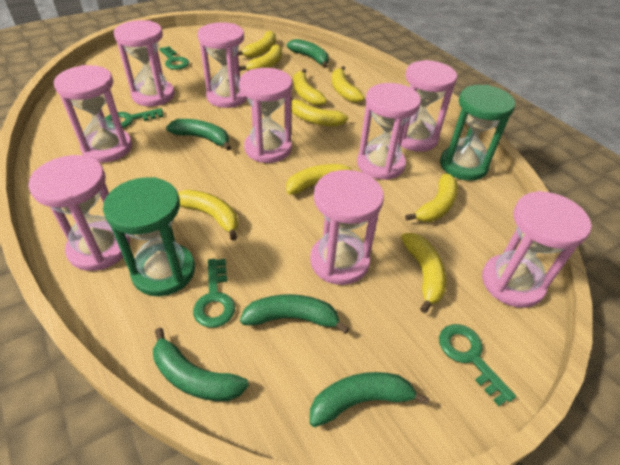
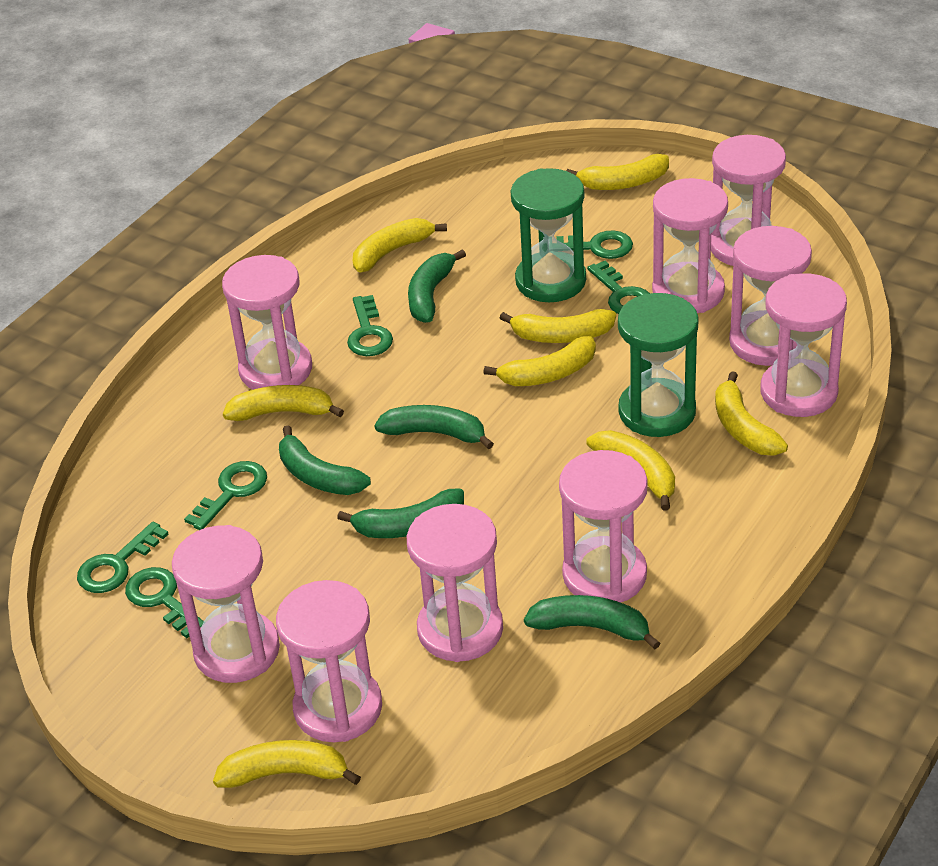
green key: 4 -> 6
yellow banana: 9 -> 8

